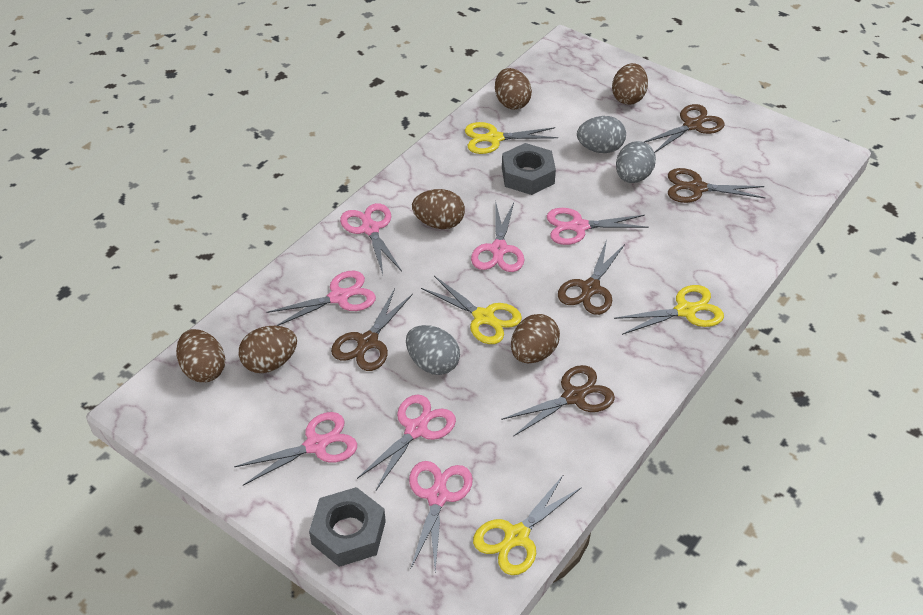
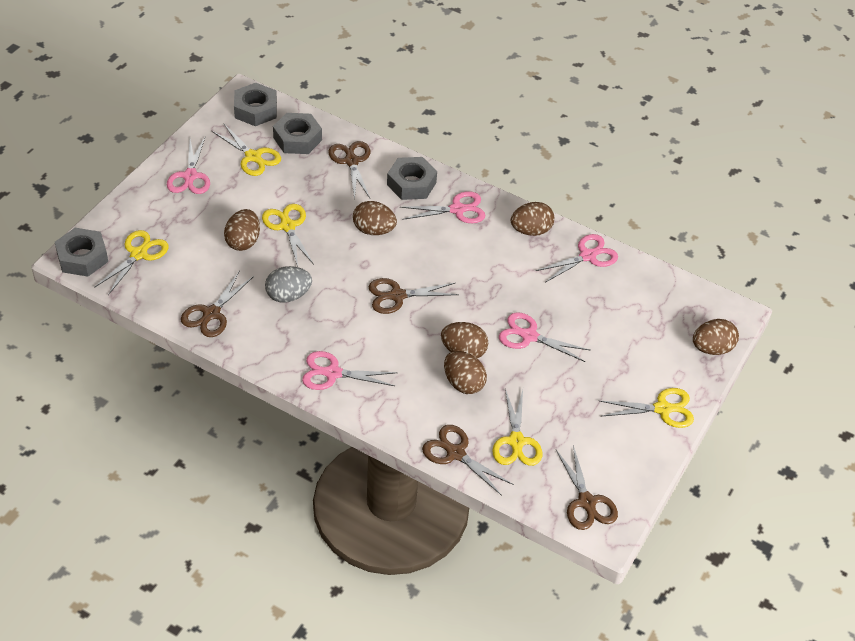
grey egg: 3 -> 1
grey nut: 2 -> 4
pink scissors: 7 -> 5
yellow scissors: 4 -> 5

